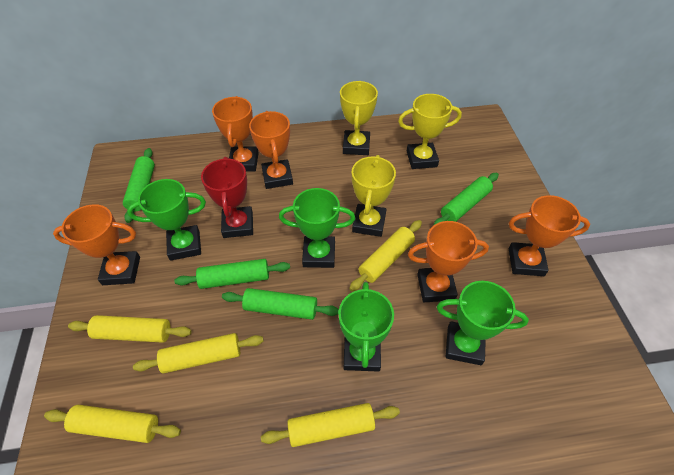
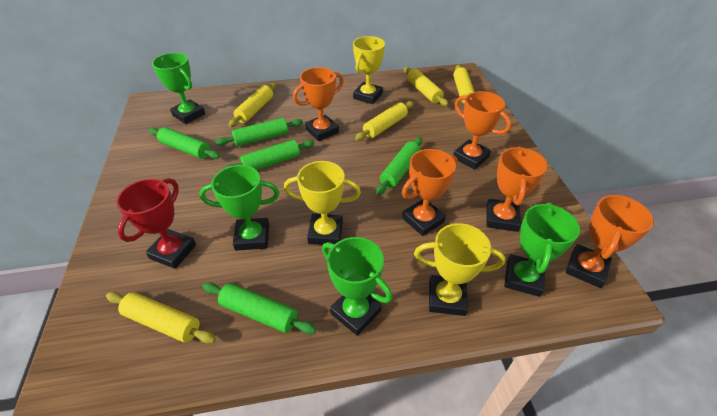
green rolling pin: 4 -> 5

